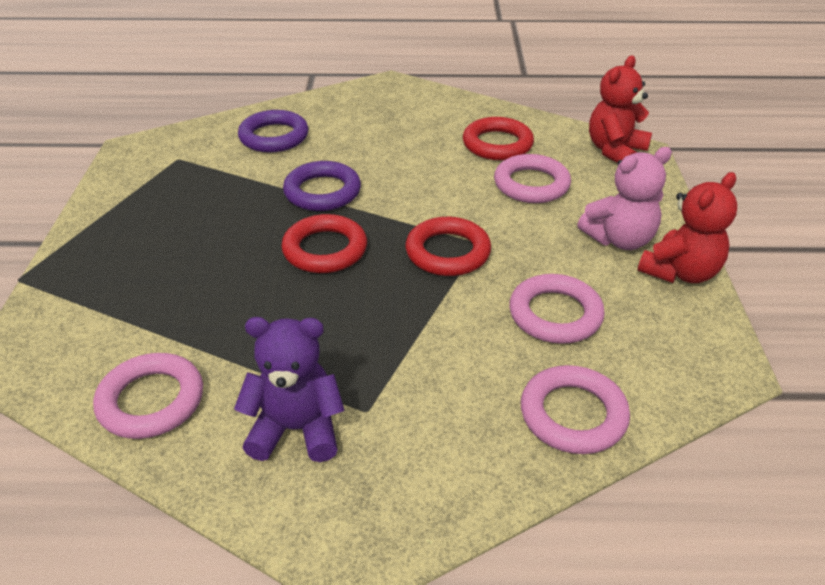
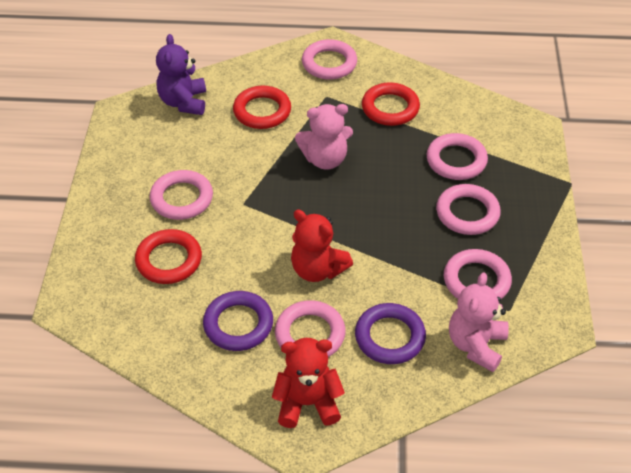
pink ring: 4 -> 6
pink teddy bear: 1 -> 2

